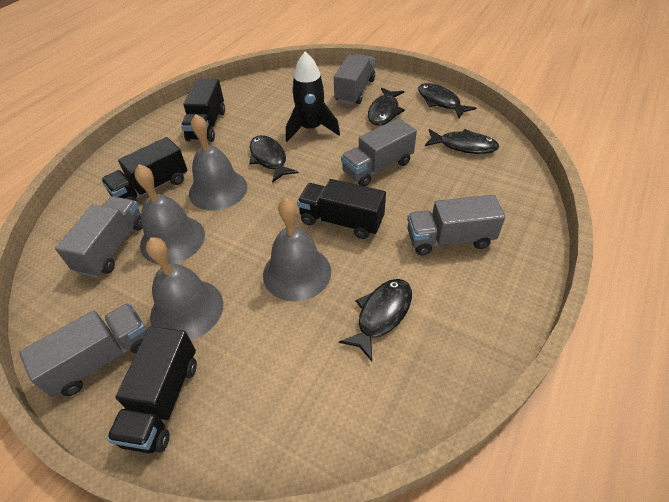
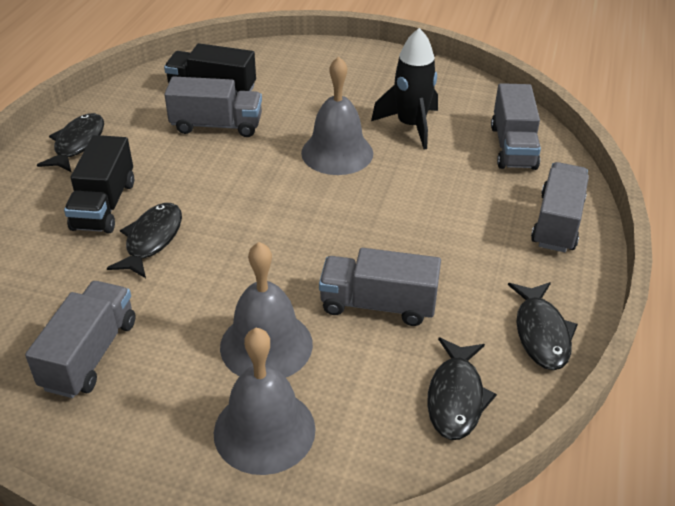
black fish: 5 -> 4
black truck: 4 -> 2
grey bell: 4 -> 3

